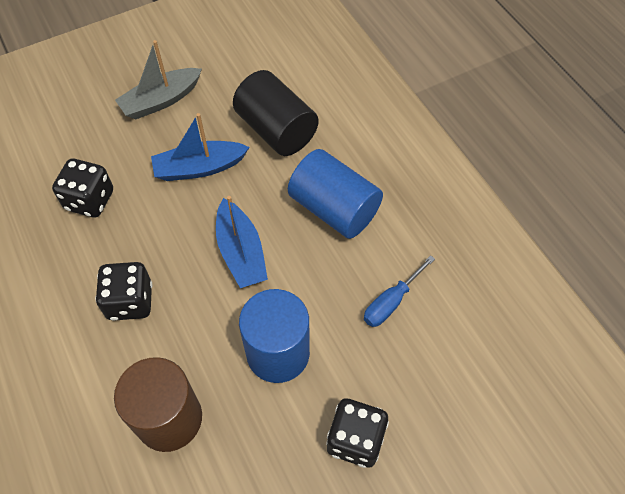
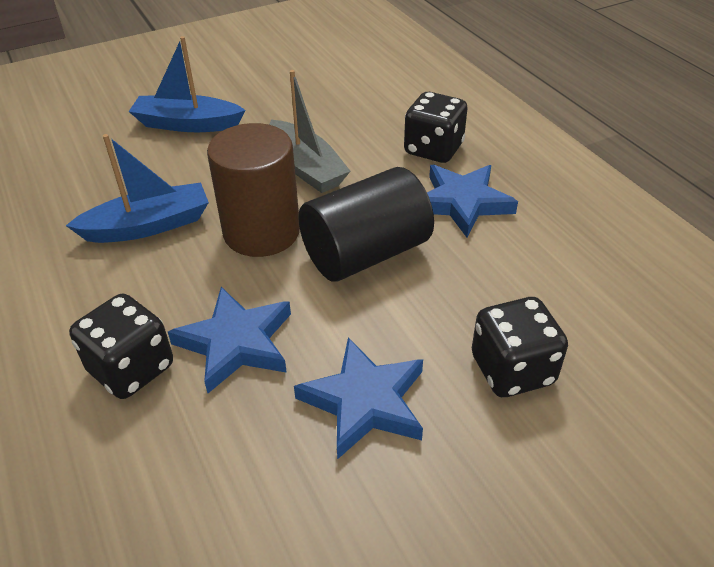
blue cylinder: 2 -> 0
blue screwdriver: 1 -> 0
blue star: 0 -> 3

